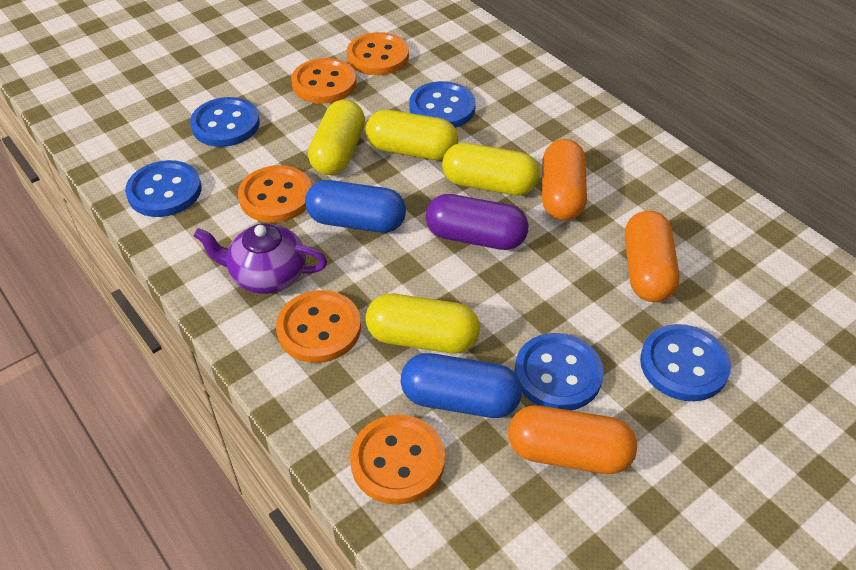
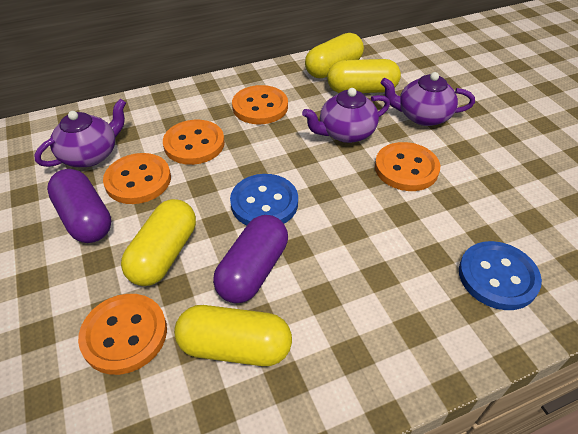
blue button: 5 -> 2
blue capsule: 2 -> 0
orange capsule: 3 -> 0
purple capsule: 1 -> 2
purple teapot: 1 -> 3

